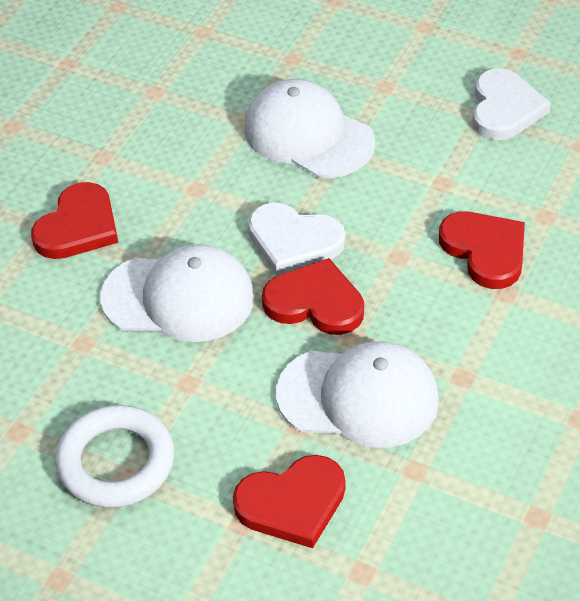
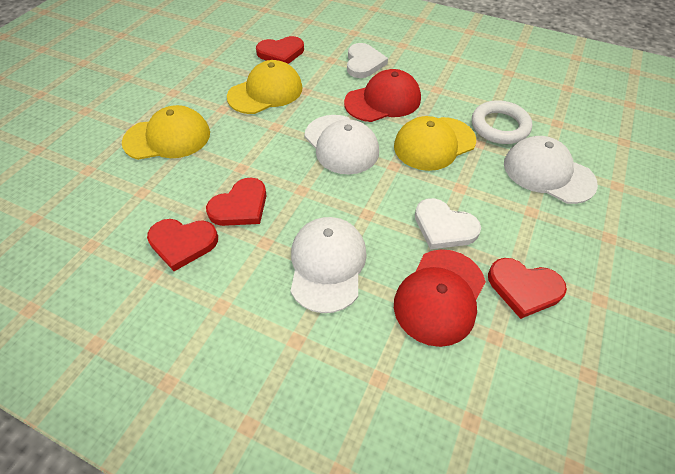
red cap: 0 -> 2
yellow cap: 0 -> 3

